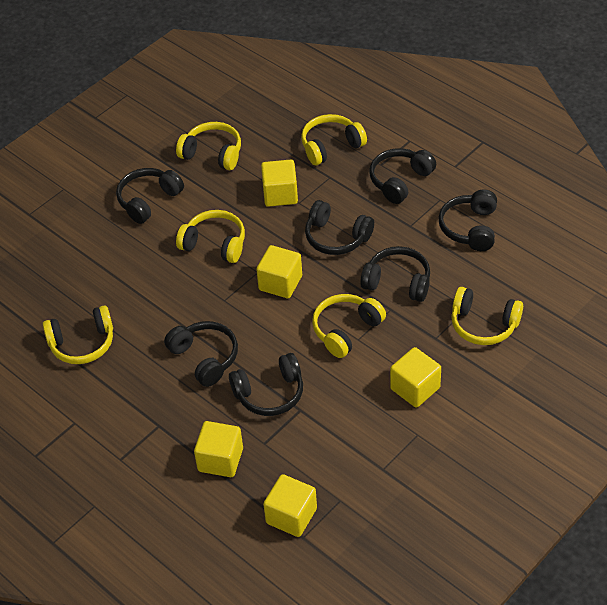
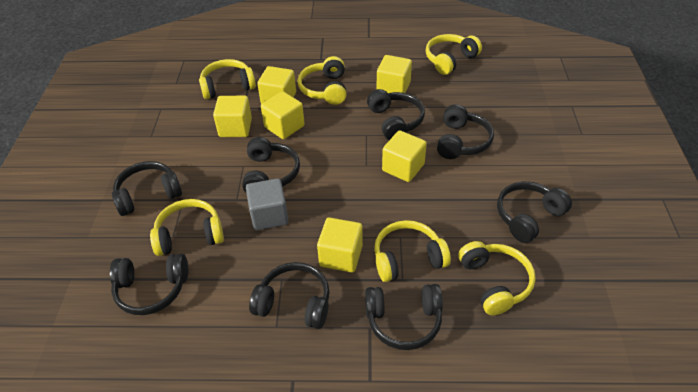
black headphones: 7 -> 8
grey cube: 0 -> 1
yellow cube: 5 -> 6

